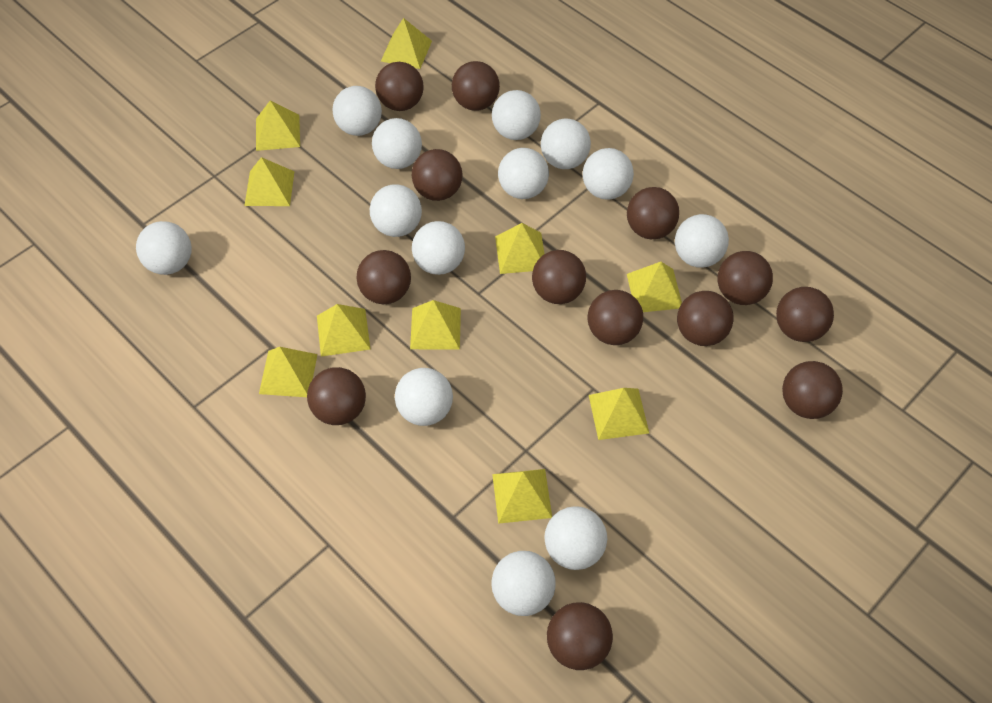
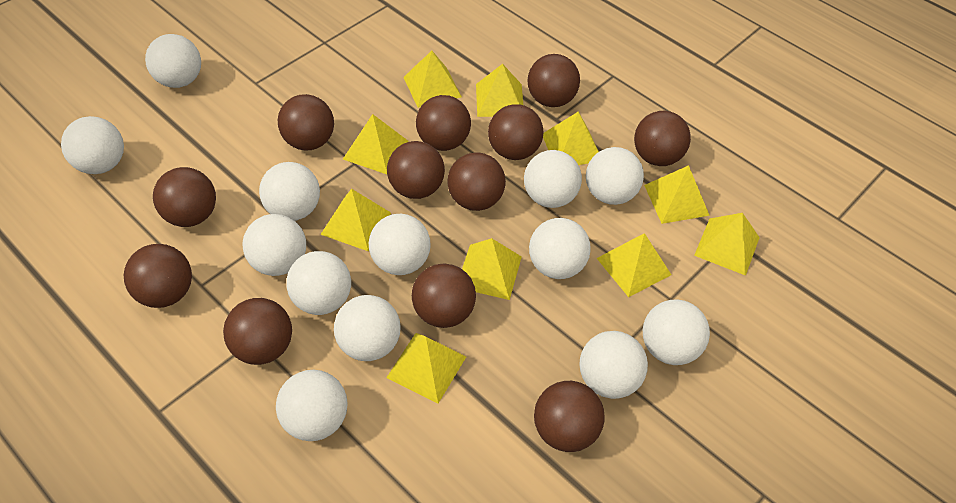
brown ball: 13 -> 12

